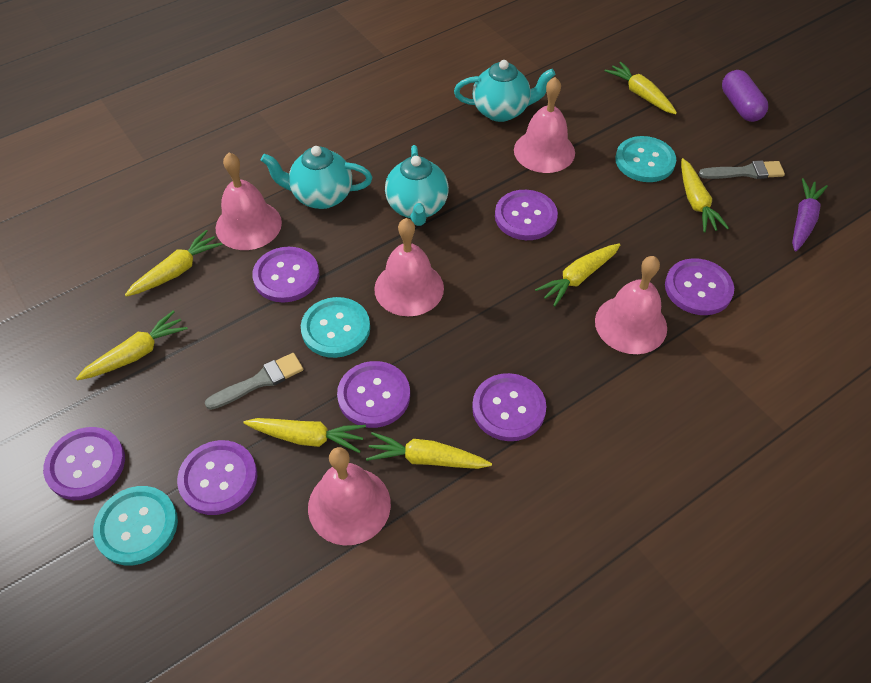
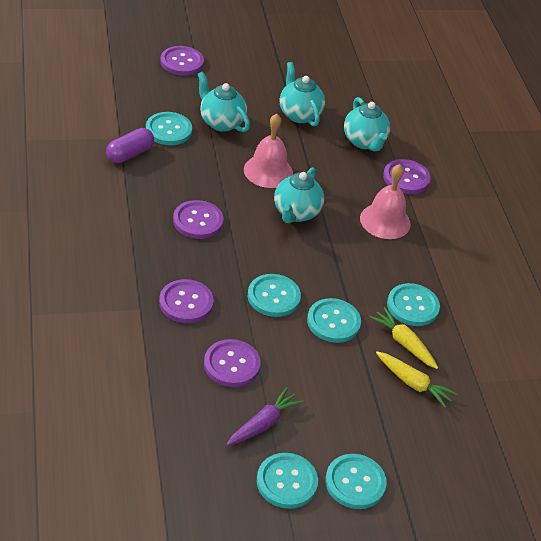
grey brush: 2 -> 0
pink bell: 5 -> 2
purple button: 7 -> 5
turquoise button: 3 -> 6
turquoise teapot: 3 -> 4
yellow carrot: 7 -> 2

